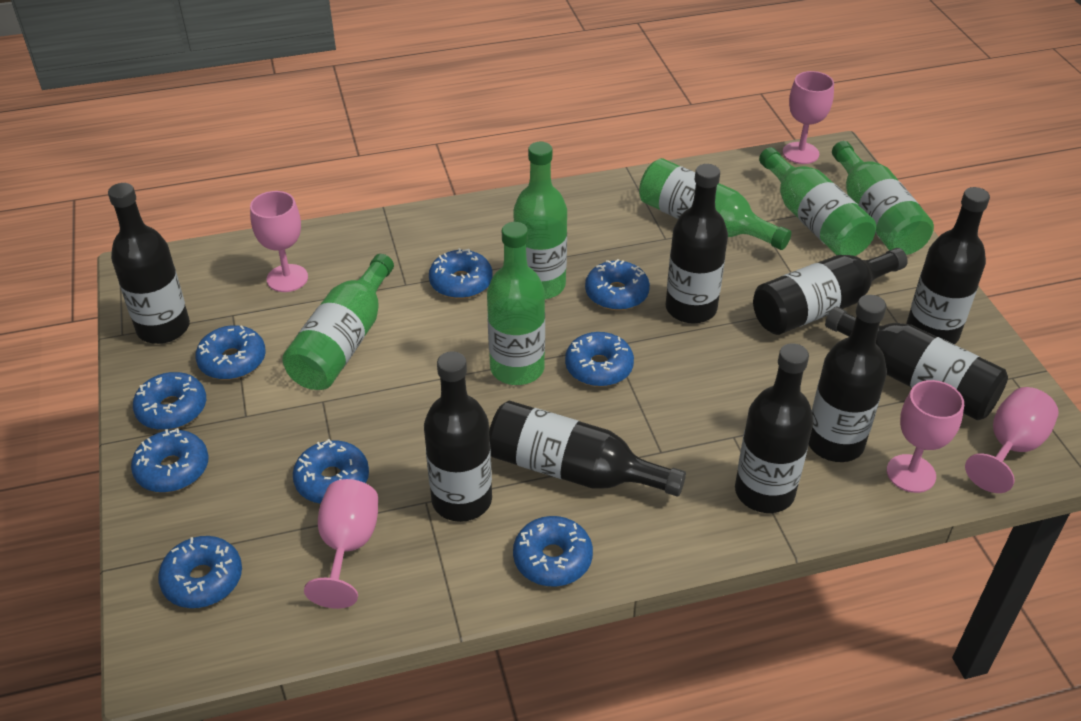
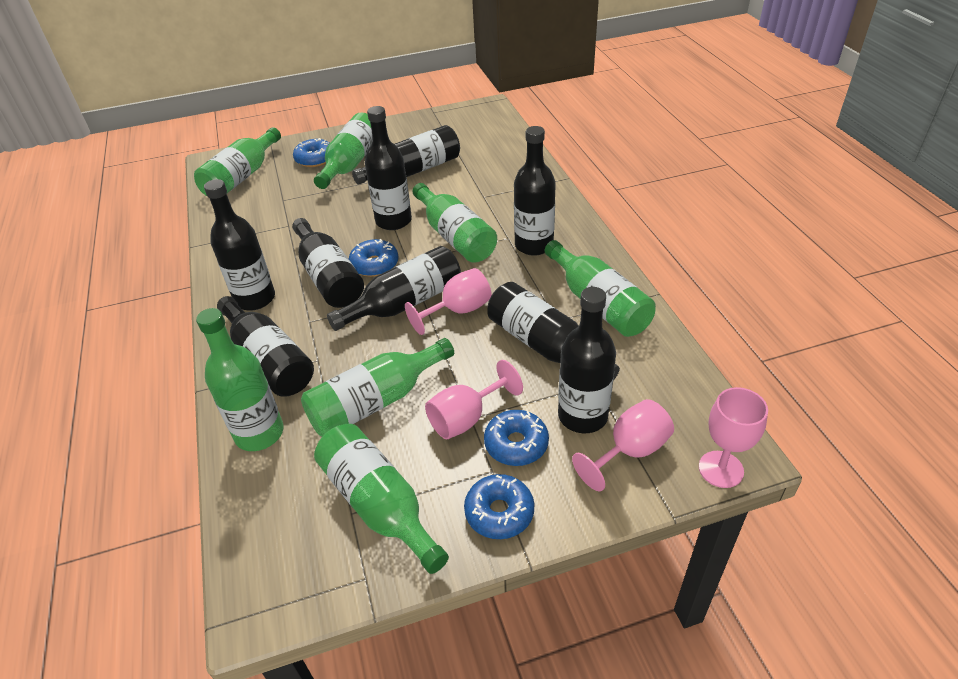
blue donut: 9 -> 4
green bottle: 6 -> 7
pink goblet: 5 -> 4

